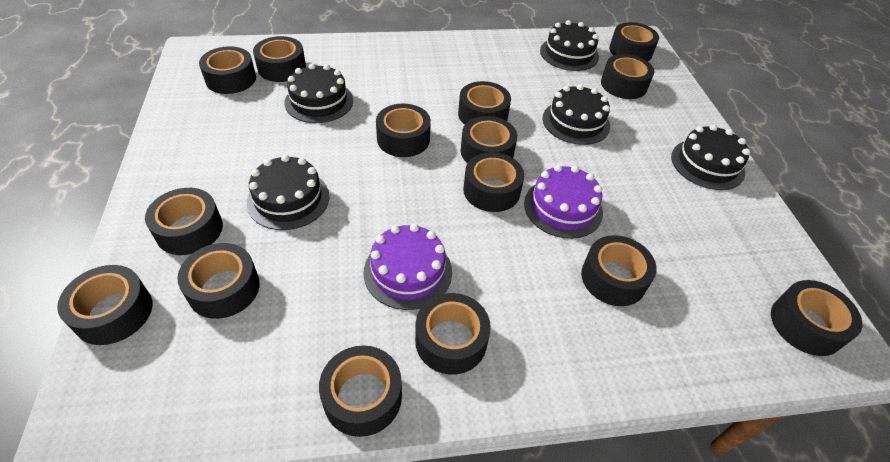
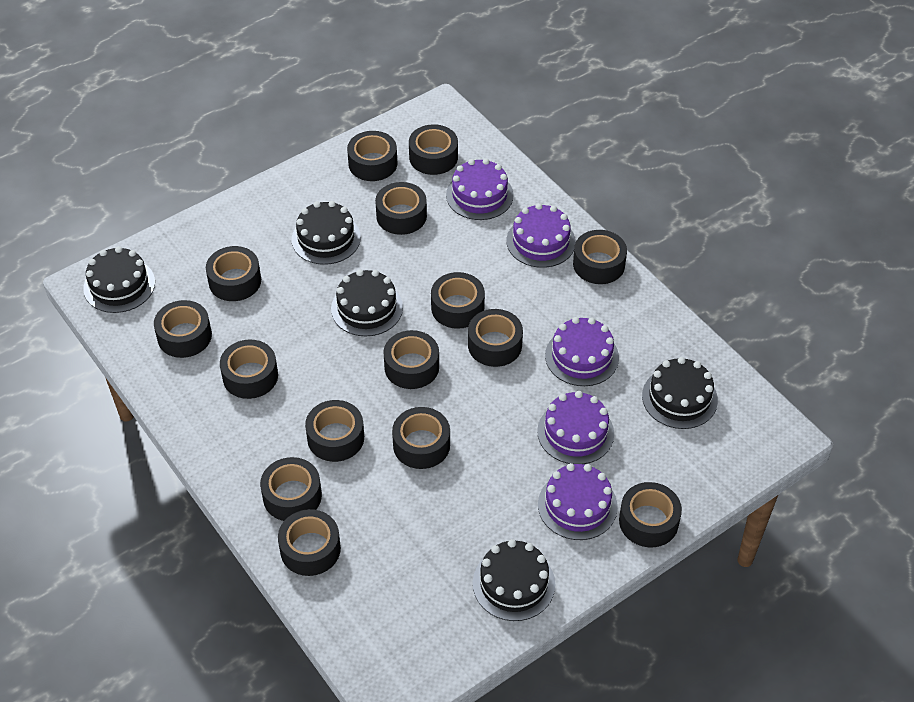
purple cake: 2 -> 5

